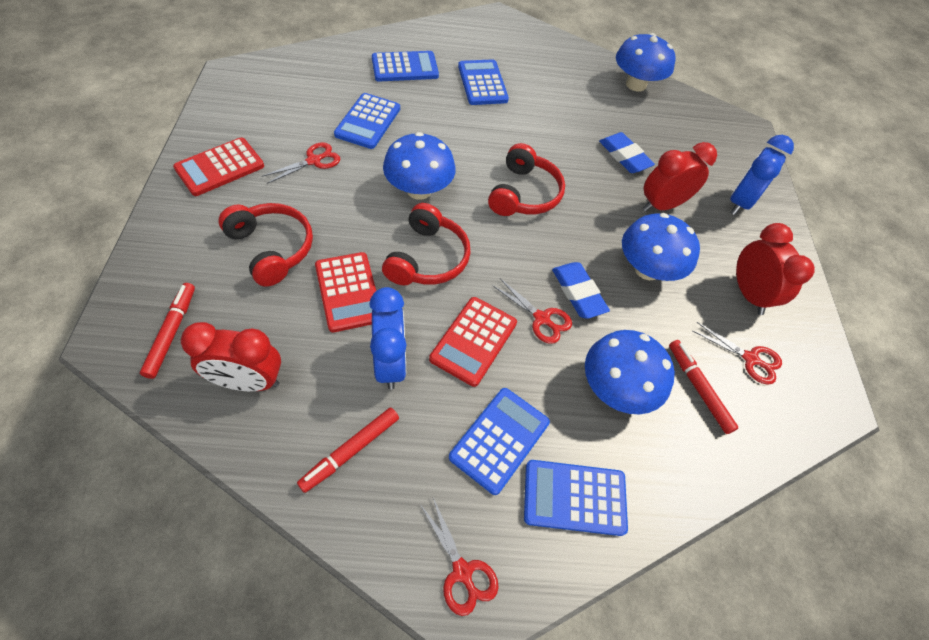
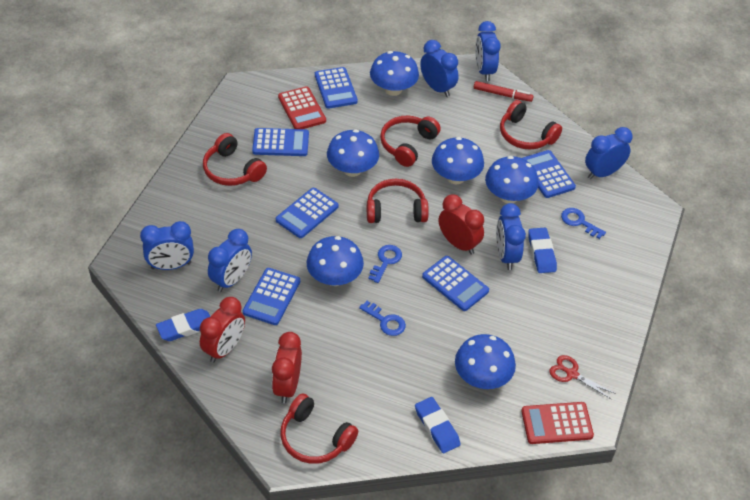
blue calculator: 5 -> 6
blue clock: 2 -> 6
blue eraser: 2 -> 3
blue key: 0 -> 3
blue mushroom: 4 -> 6
red calculator: 3 -> 2
red headphones: 3 -> 5
red marker: 3 -> 1
red scissors: 4 -> 1

